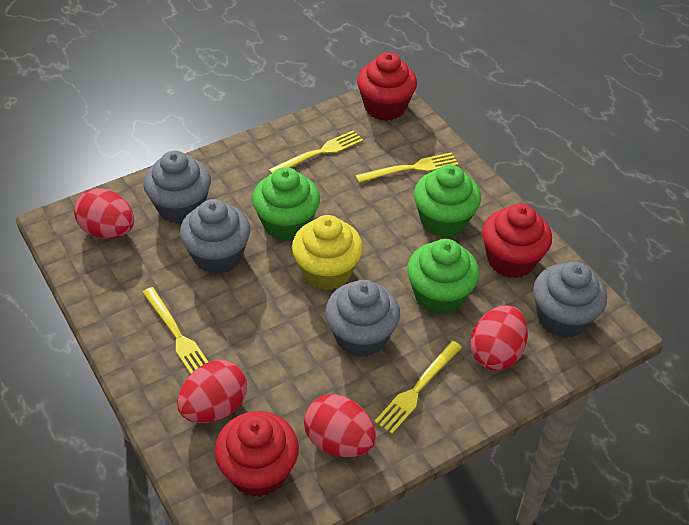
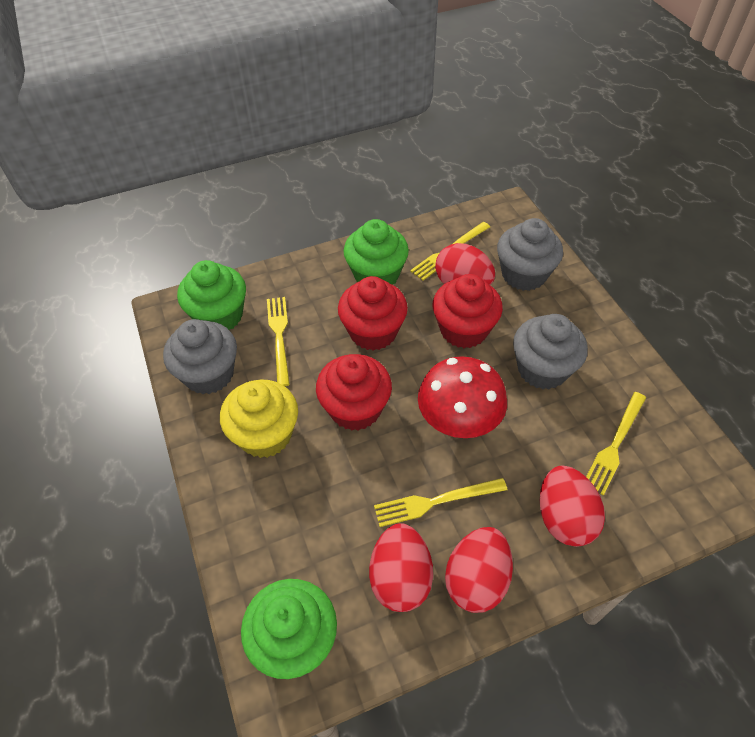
grey cupcake: 4 -> 3
red mushroom: 0 -> 1

